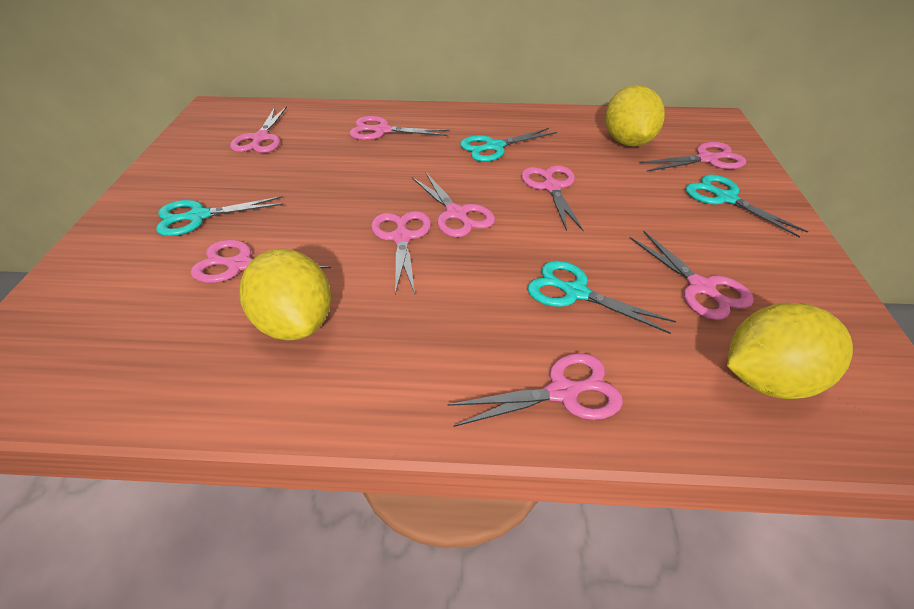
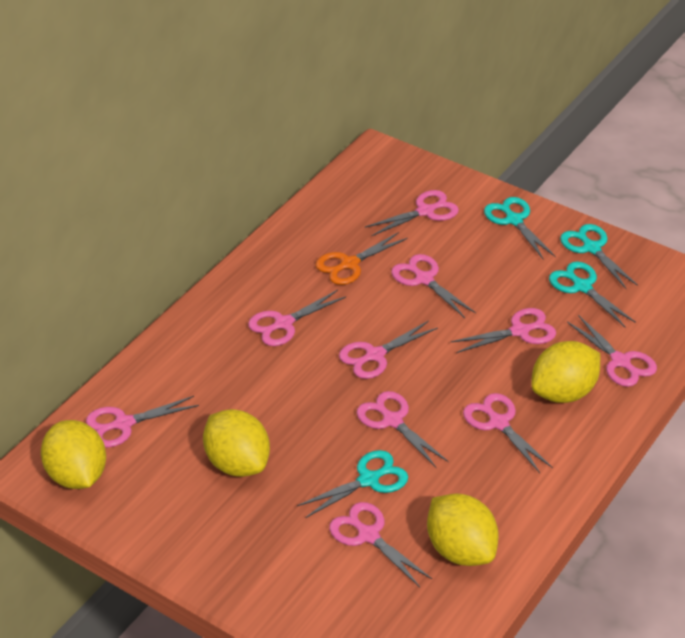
orange scissors: 0 -> 1
pink scissors: 9 -> 10
yellow lemon: 3 -> 4

